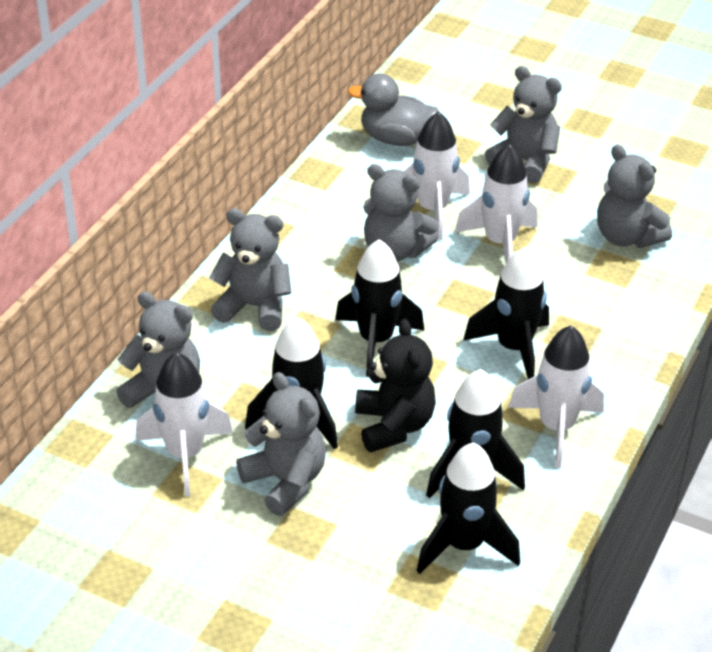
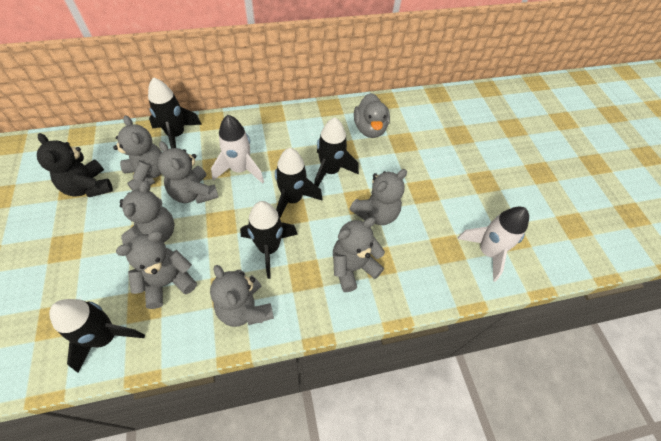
grey teddy bear: 6 -> 7
white rocket: 4 -> 2

